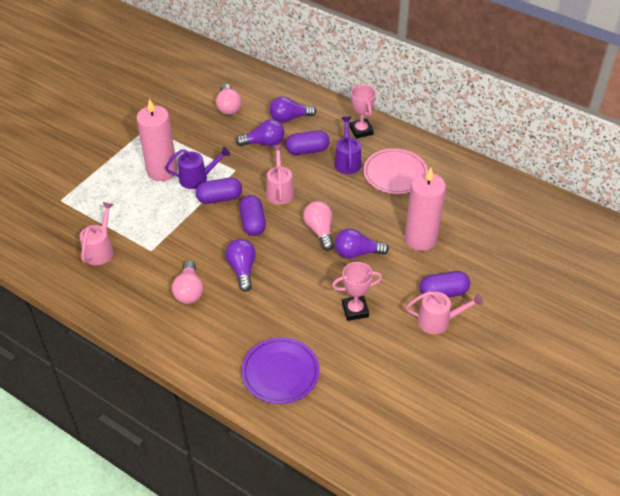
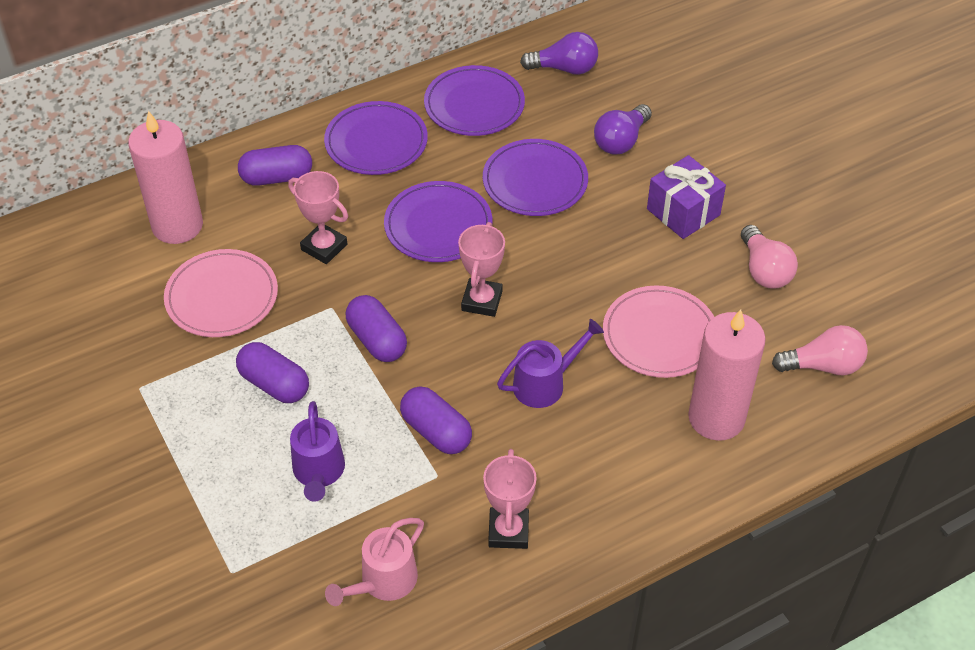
pink light bulb: 3 -> 2
pink plate: 1 -> 2
pink trophy: 2 -> 3
pink watering can: 3 -> 1
purple gift: 0 -> 1
purple light bulb: 4 -> 2
purple plate: 1 -> 4

